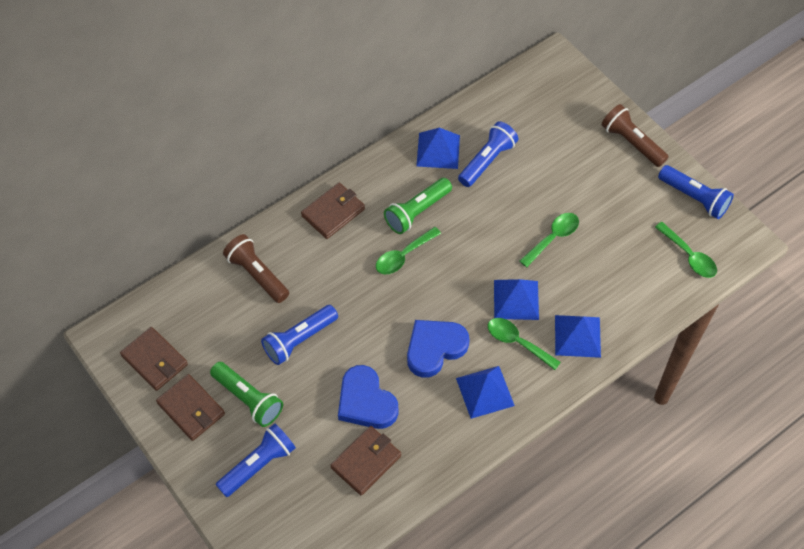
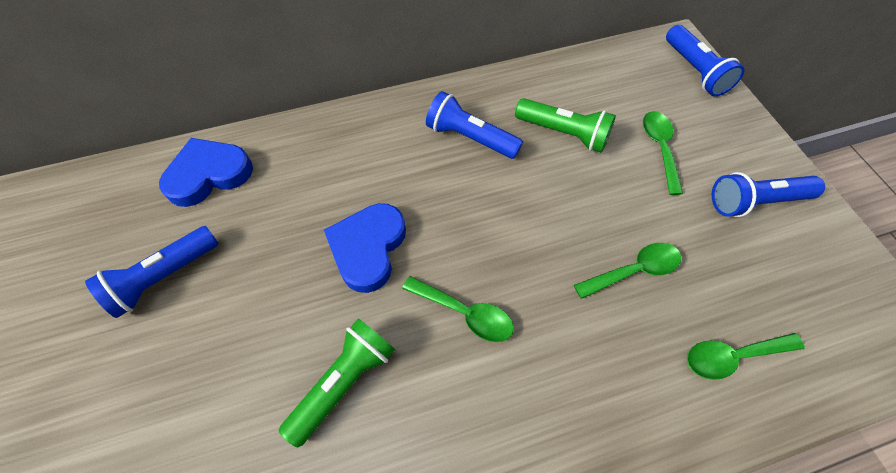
blue pyramid: 4 -> 0
brown flashlight: 2 -> 0
brown wallet: 4 -> 0

